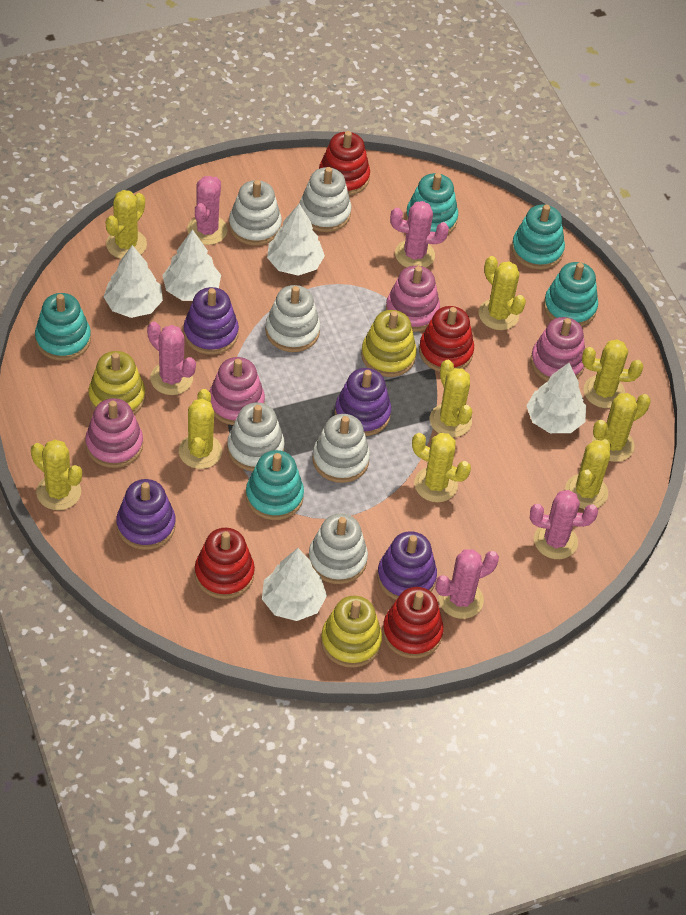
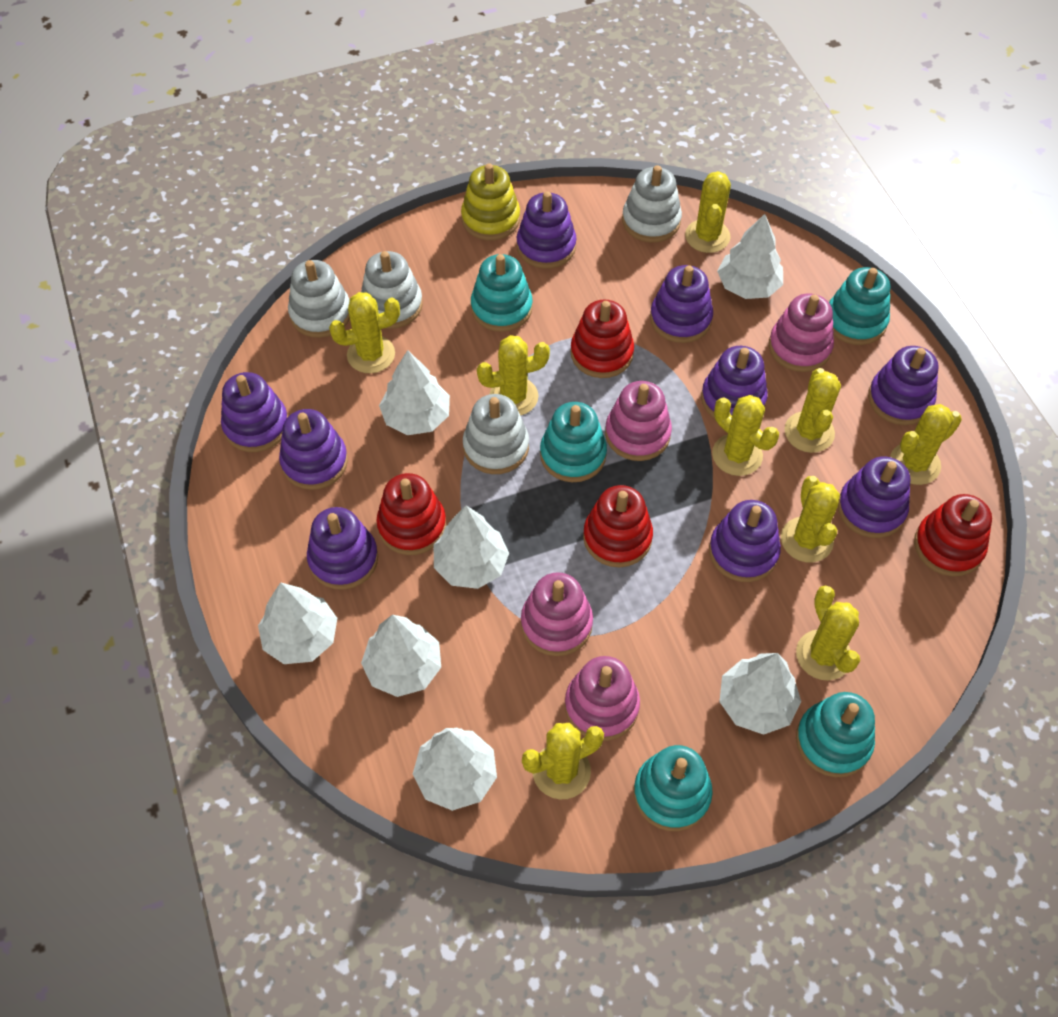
pink cactus: 5 -> 0
purple stacking toy: 4 -> 9
white stacking toy: 6 -> 4
white tree: 5 -> 7
yellow stacking toy: 3 -> 1

